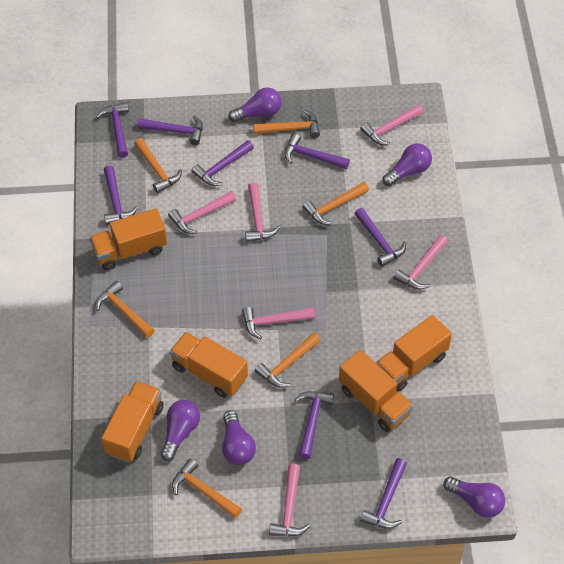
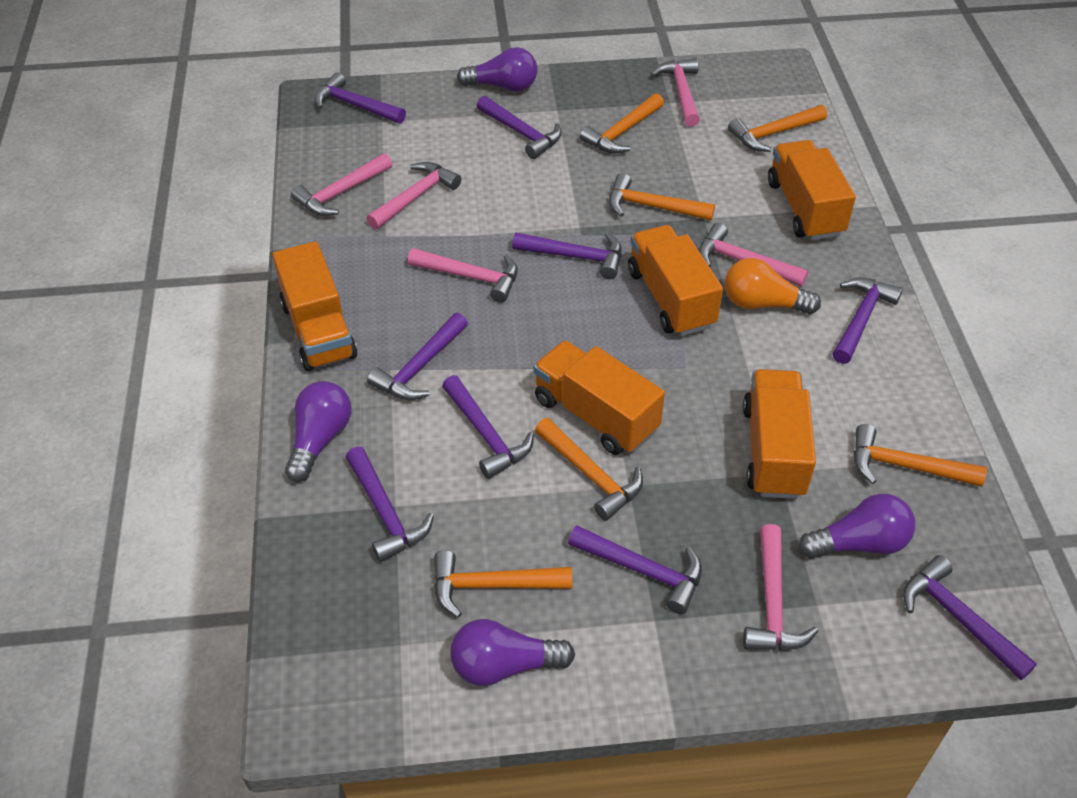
orange light bulb: 0 -> 1
purple hammer: 8 -> 9
purple light bulb: 5 -> 4

